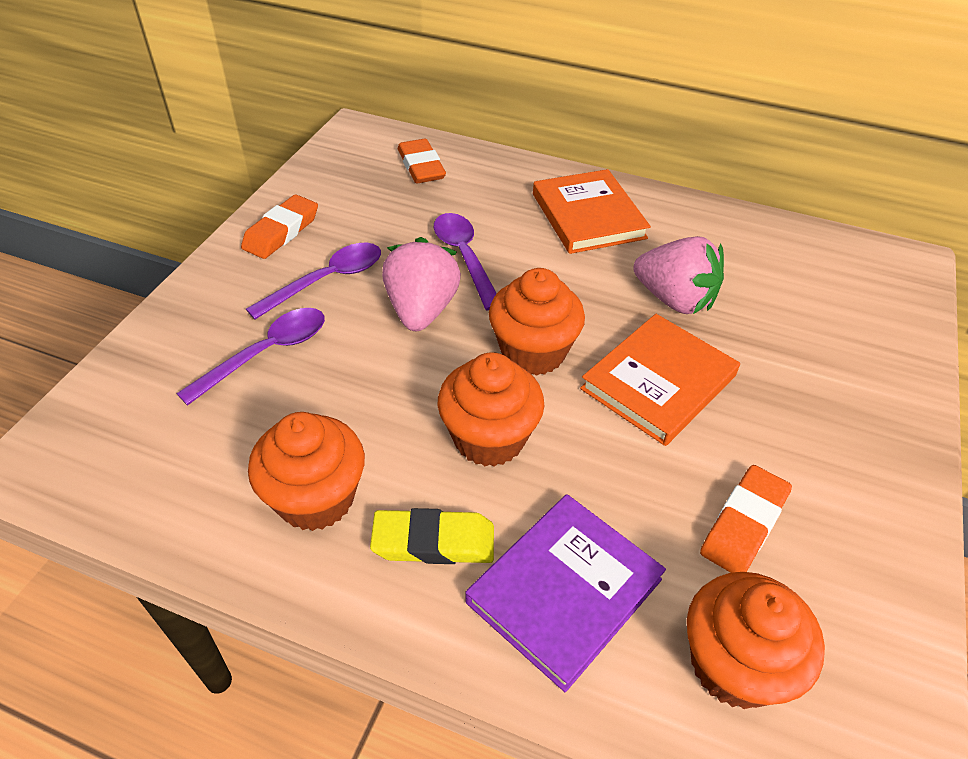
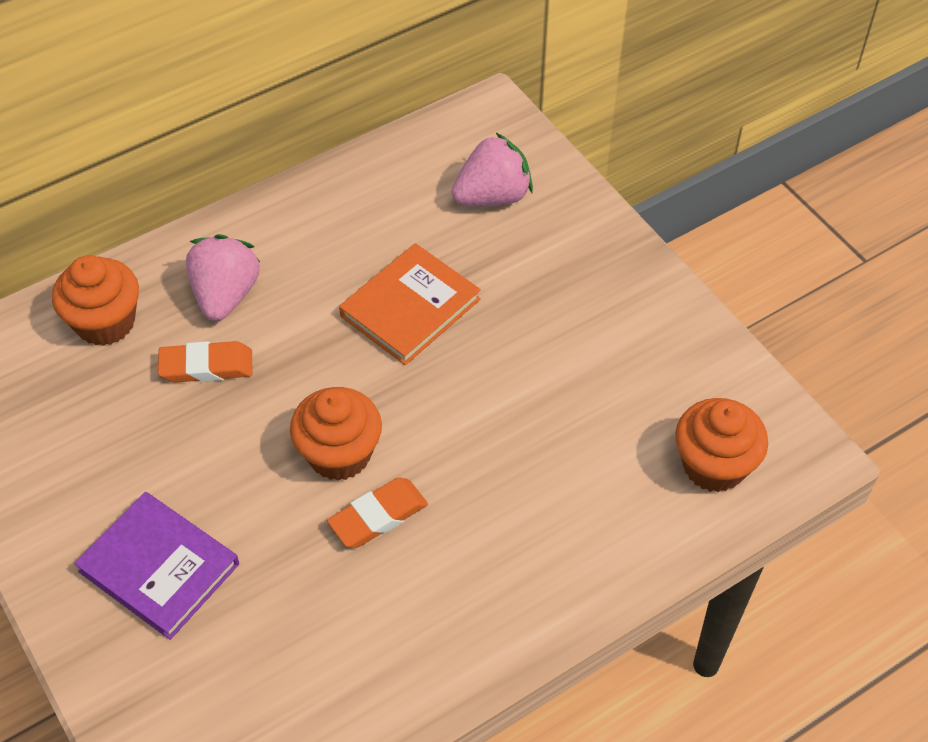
orange book: 2 -> 1
orange cupcake: 4 -> 3
orange eraser: 3 -> 2
purple spoon: 3 -> 0
yellow eraser: 1 -> 0

